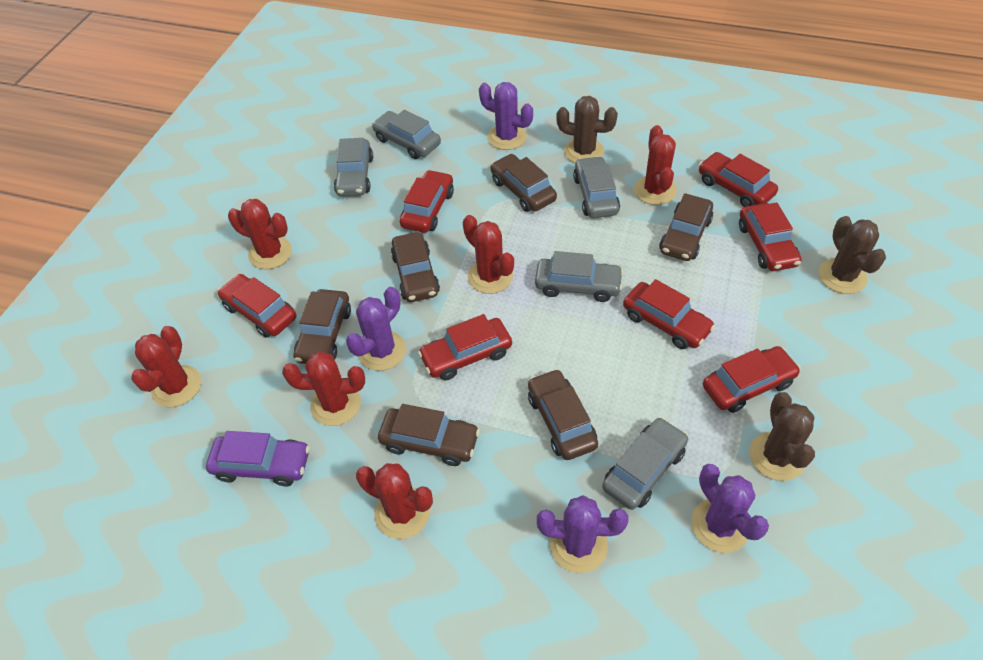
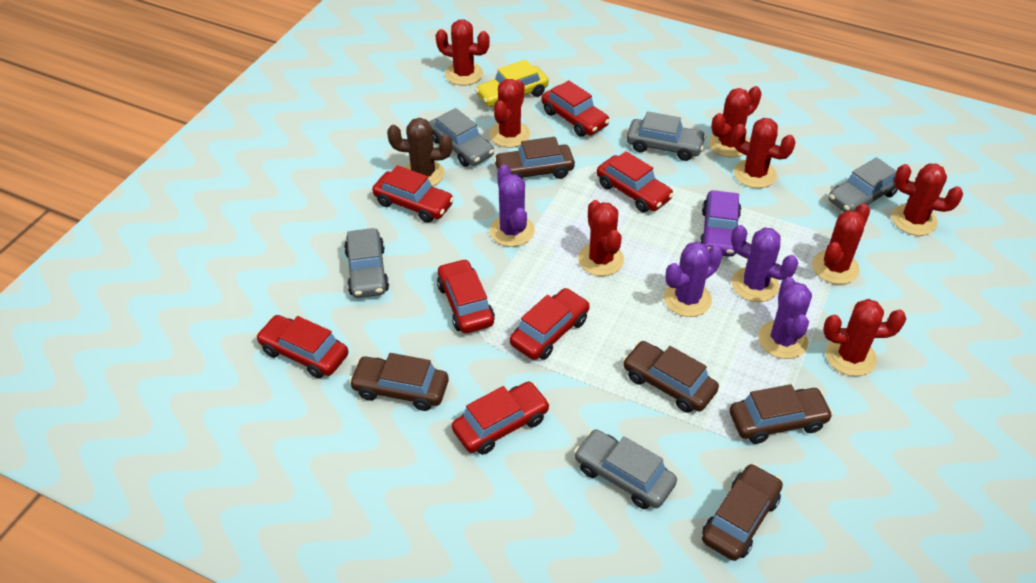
brown cactus: 3 -> 1
brown car: 6 -> 5
red cactus: 6 -> 8
yellow car: 0 -> 1

